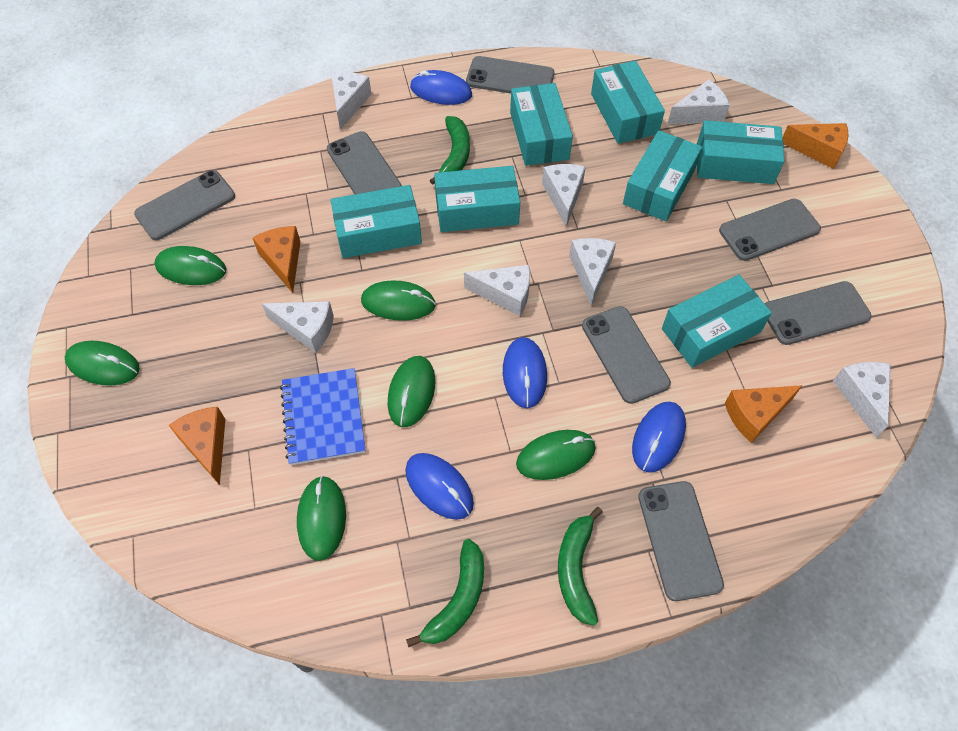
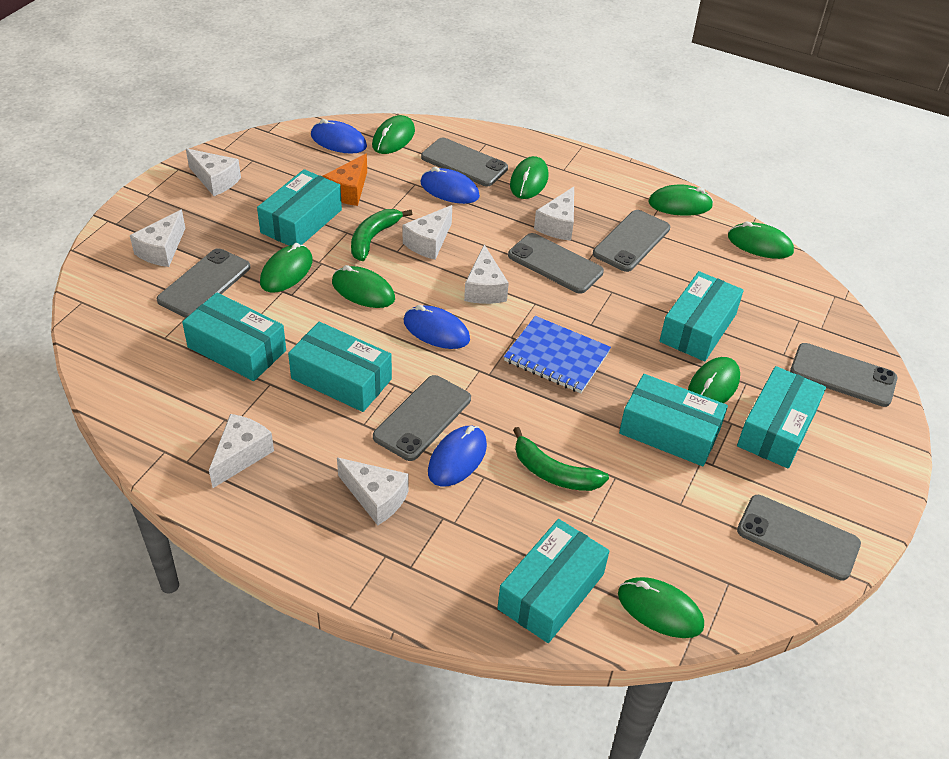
green banana: 3 -> 2
green mouse: 6 -> 8
orange cheese: 4 -> 1

